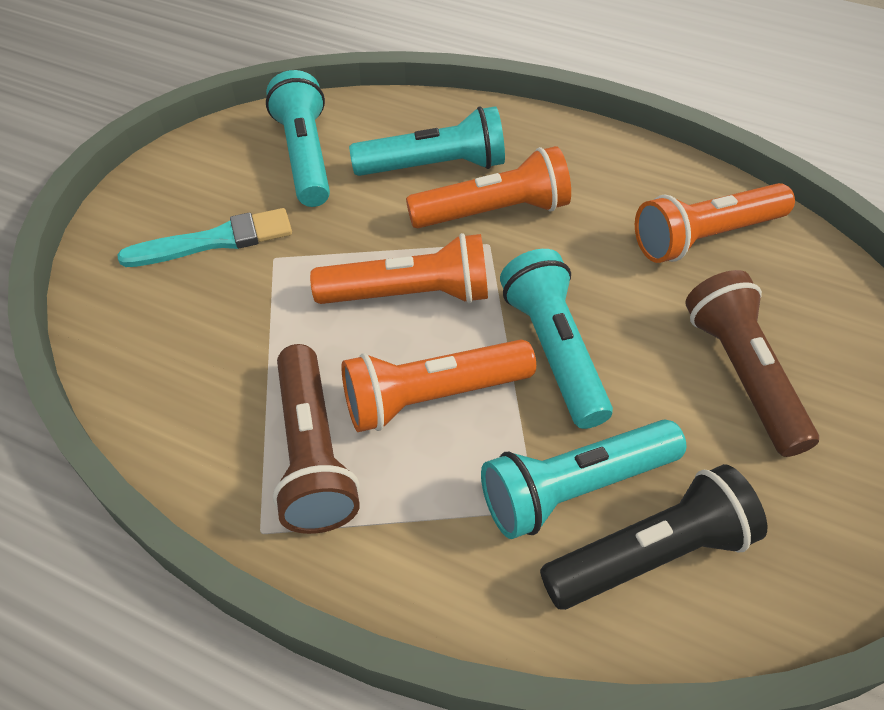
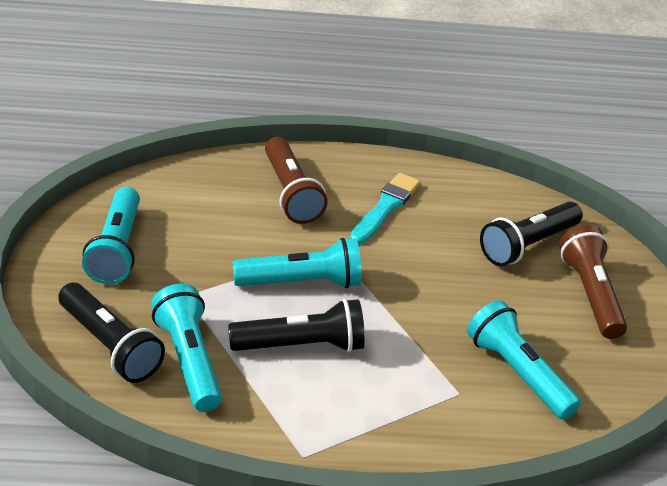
black flashlight: 1 -> 3
orange flashlight: 4 -> 0

